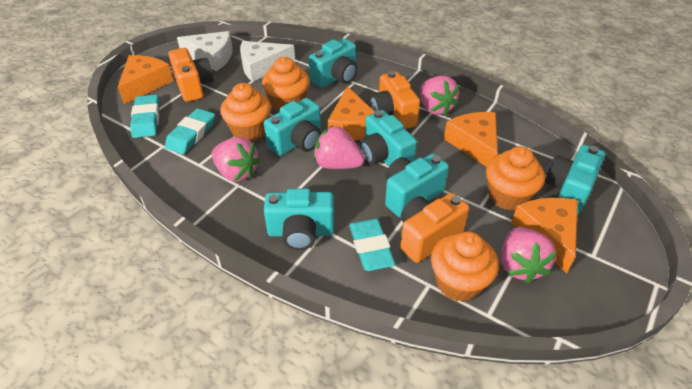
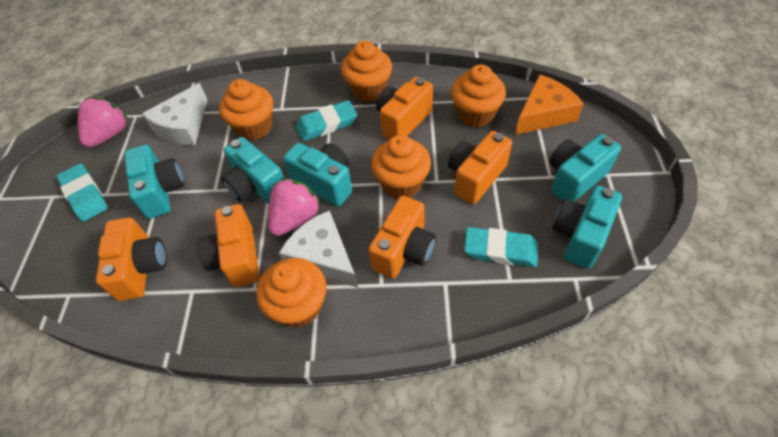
orange camera: 3 -> 5
orange cheese: 4 -> 1
orange cupcake: 4 -> 5
pink strawberry: 4 -> 2
turquoise camera: 6 -> 5

